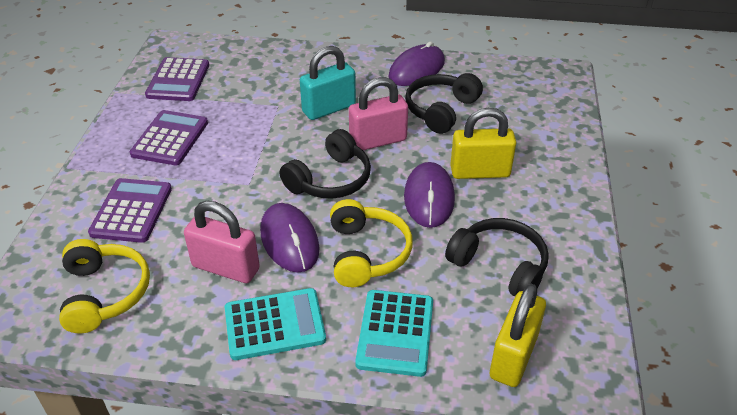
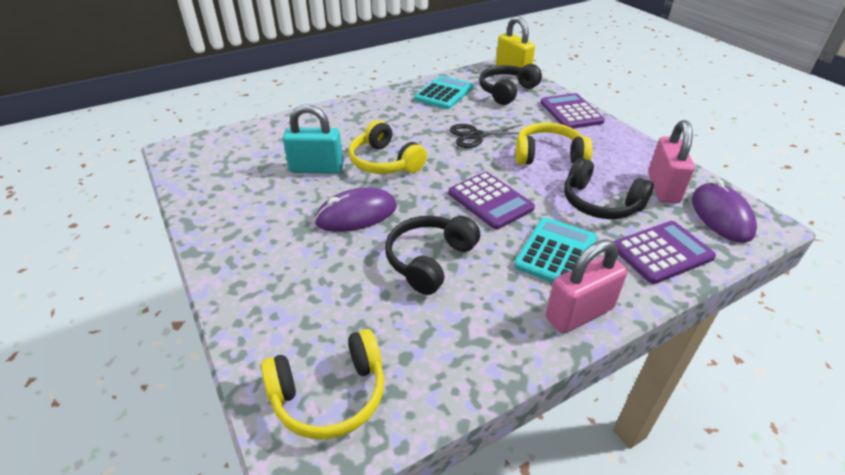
black scissors: 0 -> 1
purple mouse: 3 -> 2
yellow headphones: 2 -> 3
yellow padlock: 2 -> 1

